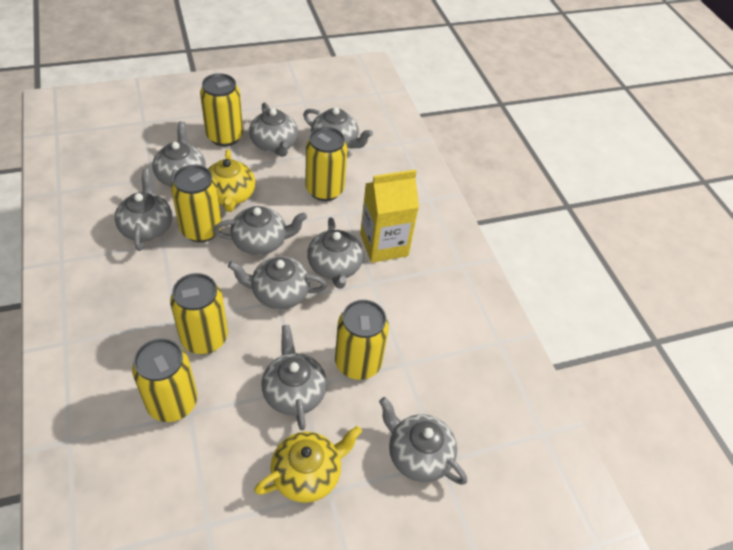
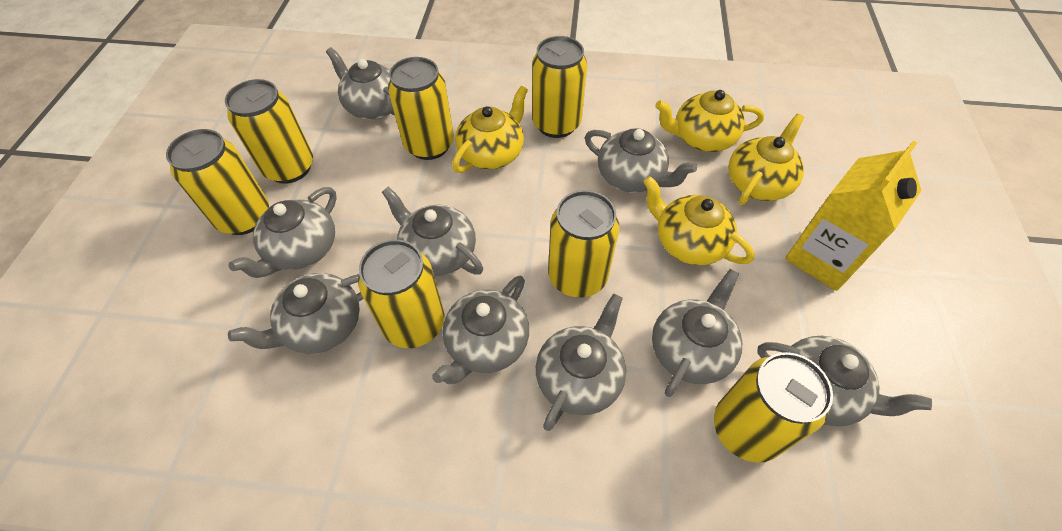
yellow can: 6 -> 7
yellow teapot: 2 -> 4

